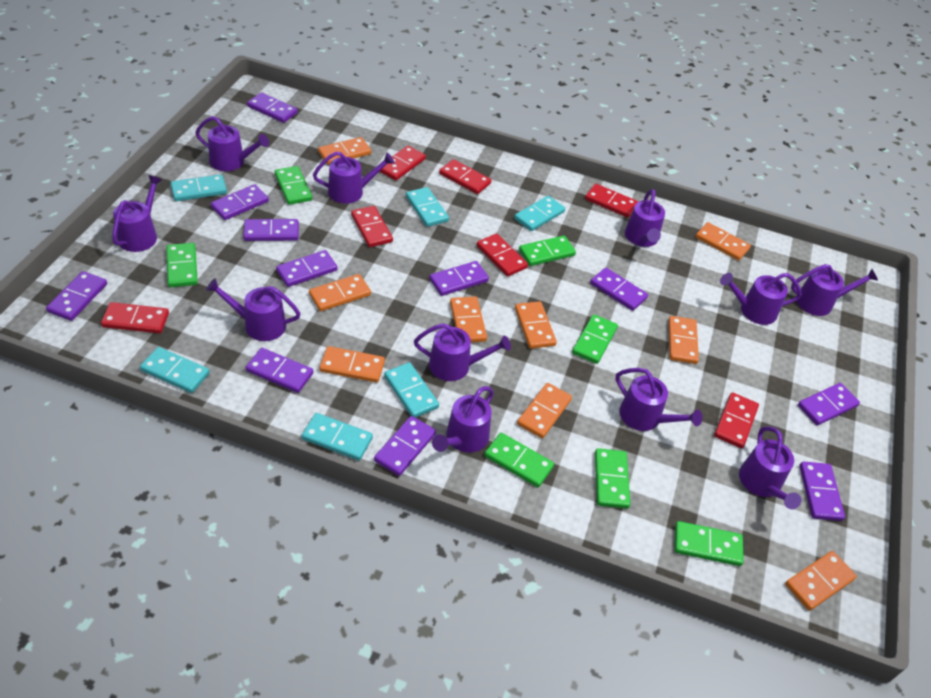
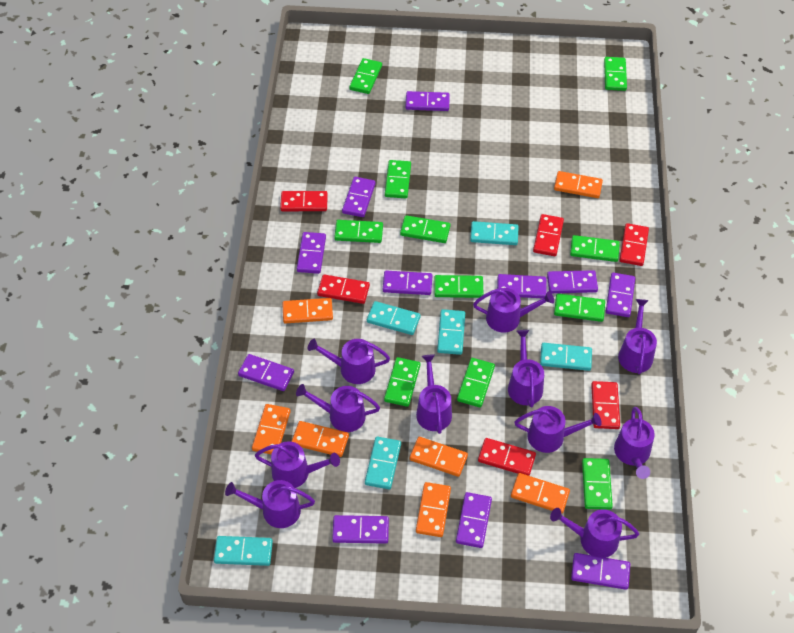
green domino: 7 -> 11
orange domino: 9 -> 7
red domino: 7 -> 6

